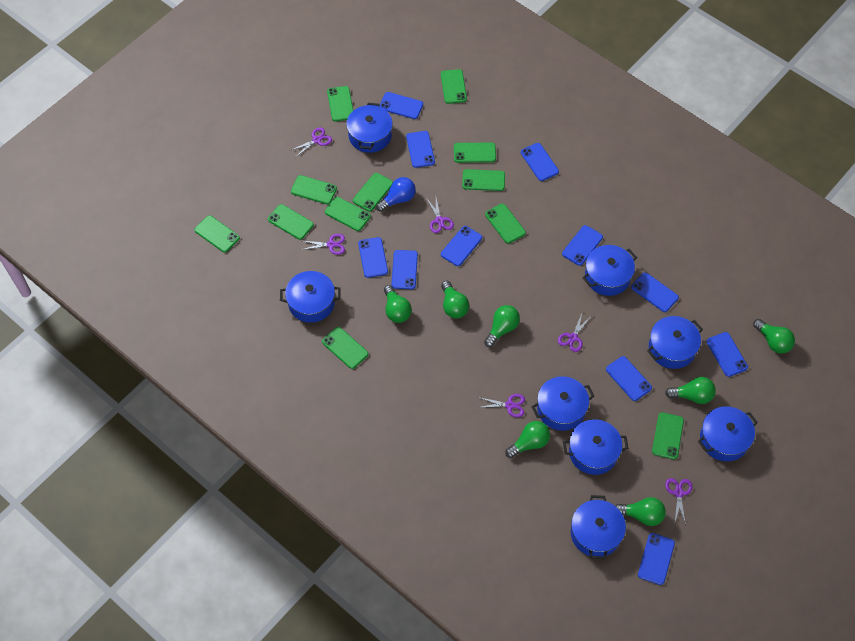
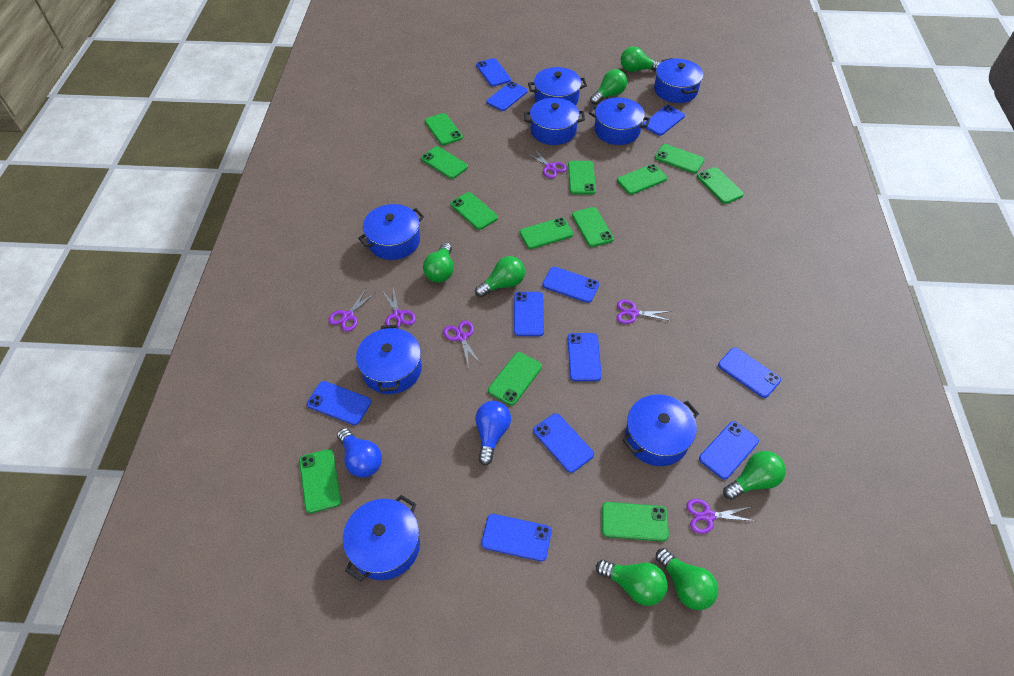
blue light bulb: 1 -> 2

